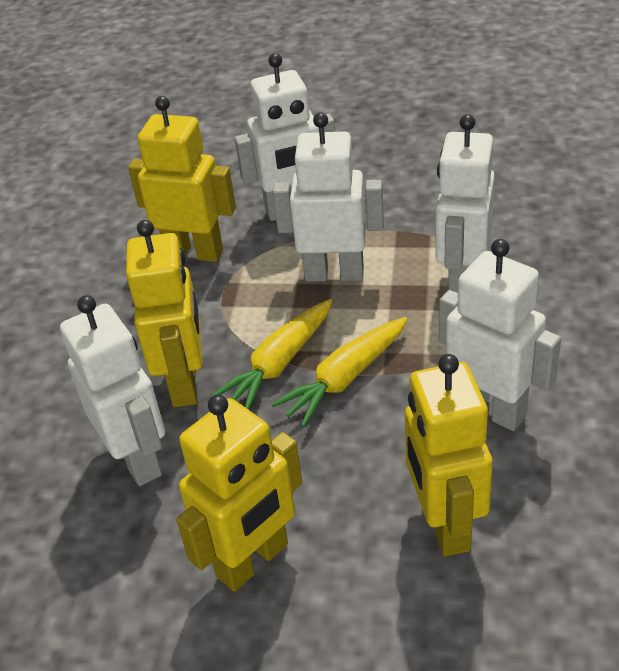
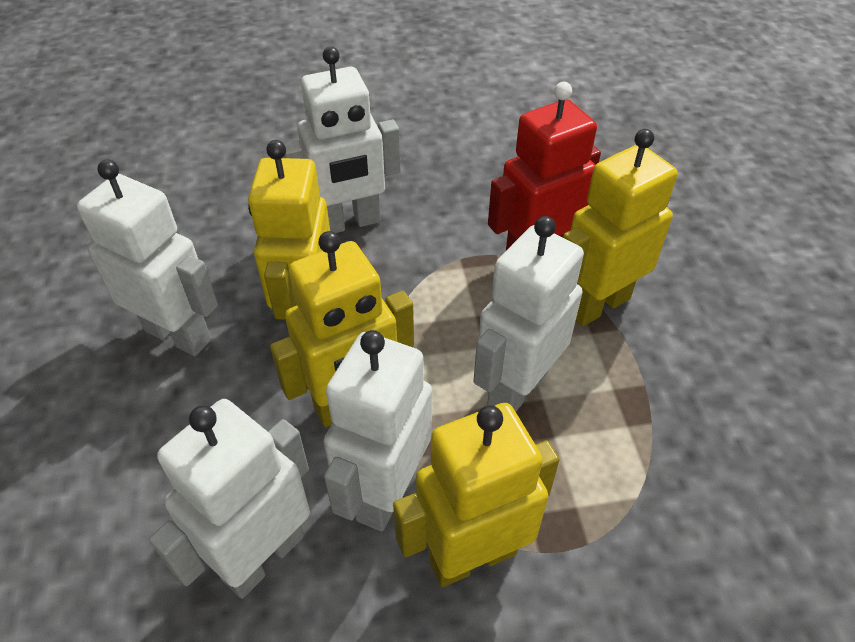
red robot: 0 -> 1
yellow carrot: 2 -> 0

